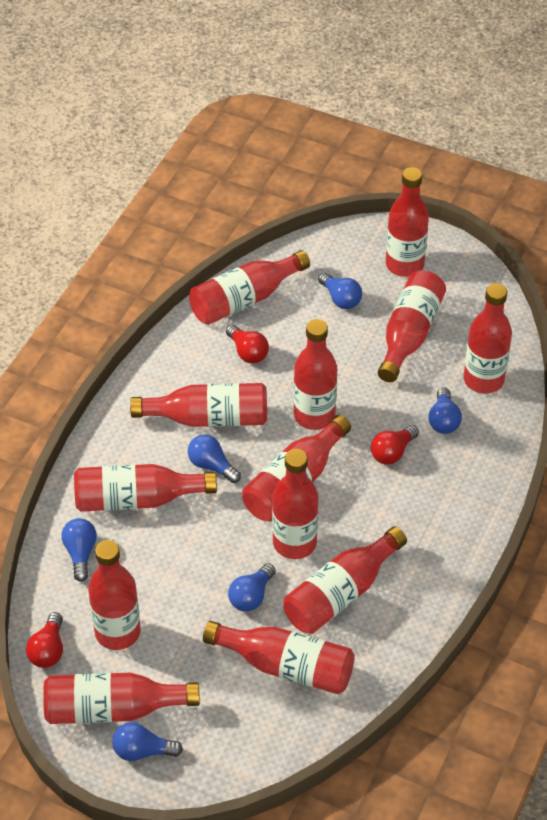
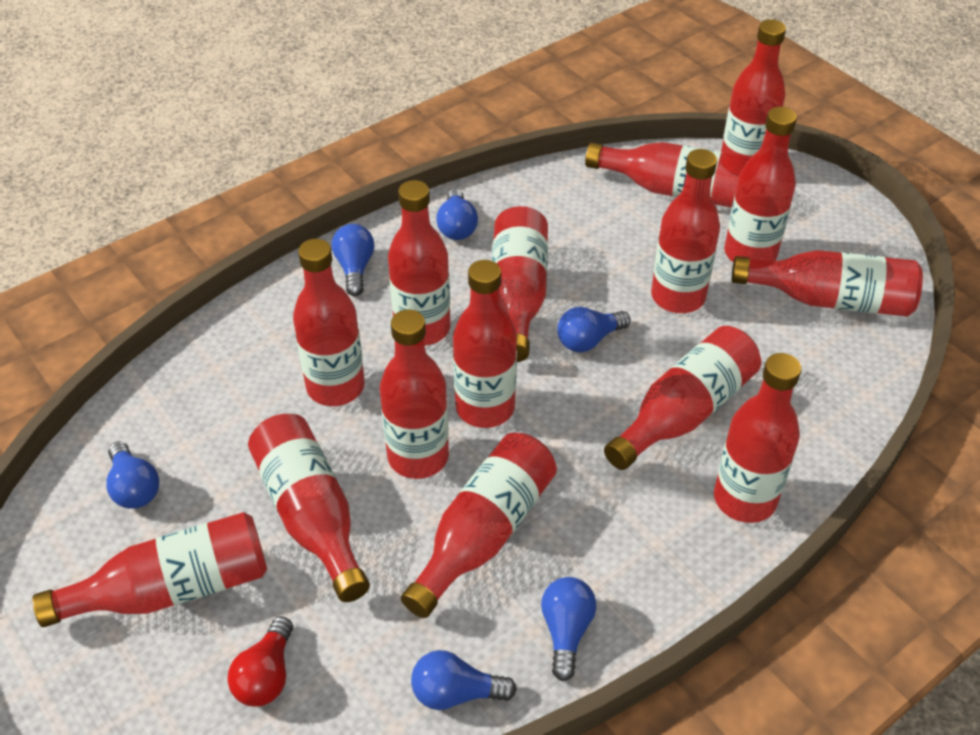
red bottle: 13 -> 15
red light bulb: 3 -> 1

